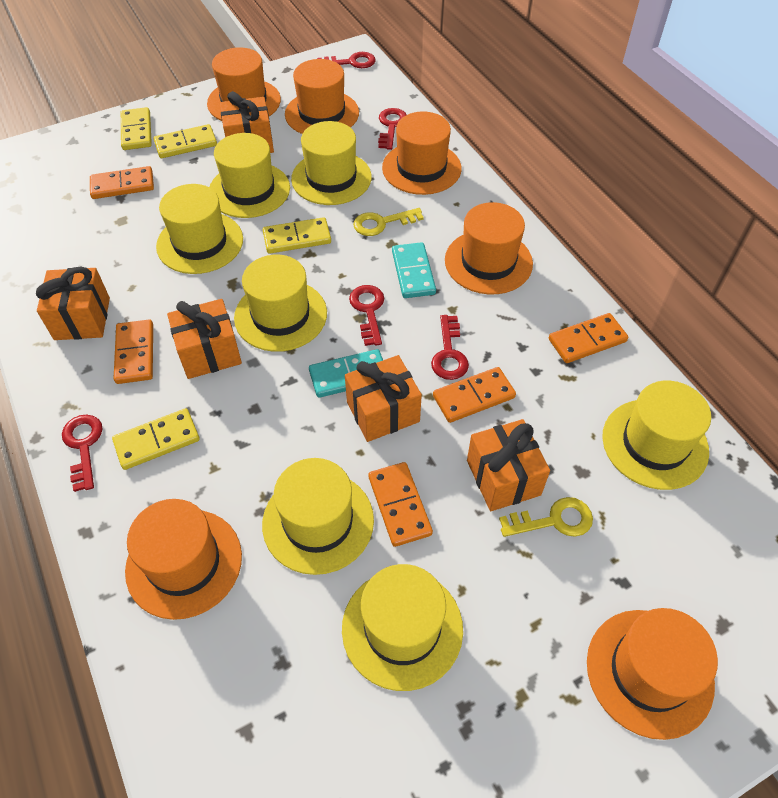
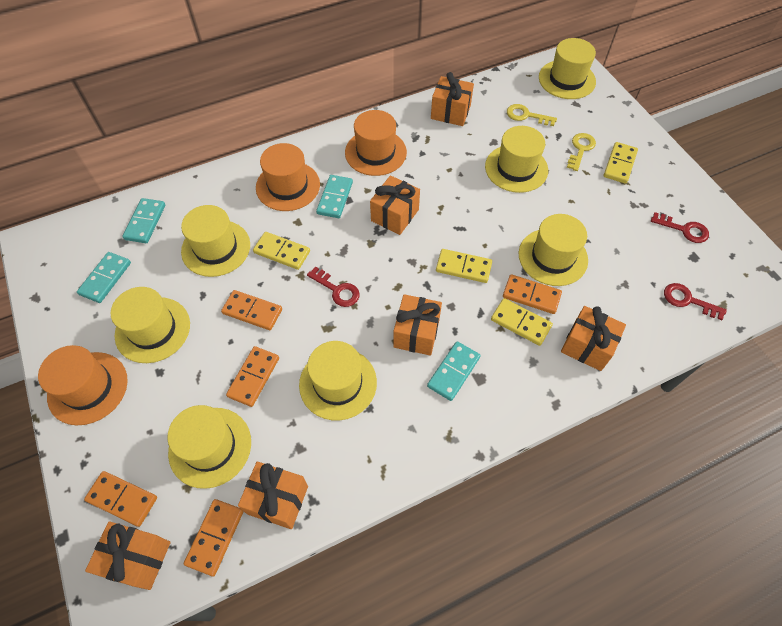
orange gift: 5 -> 6
orange hat: 6 -> 3
red key: 5 -> 3
turquoise domino: 2 -> 4

